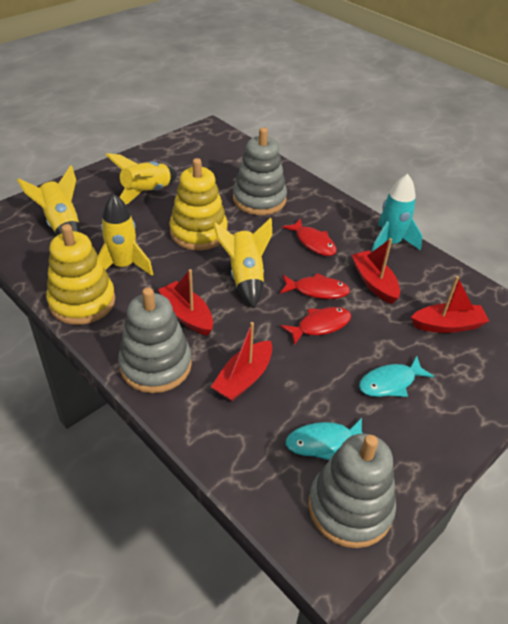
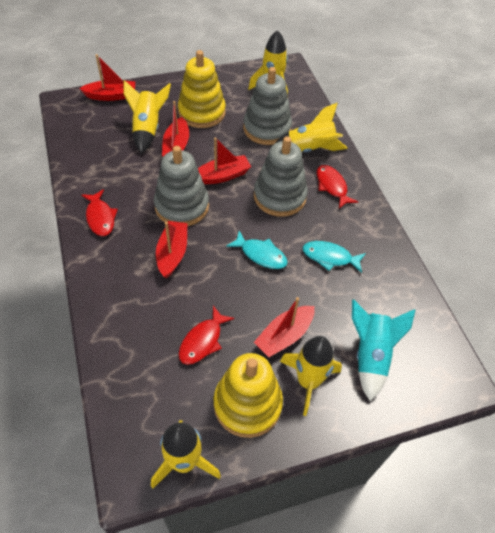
red boat: 4 -> 5
yellow rocket: 4 -> 5

